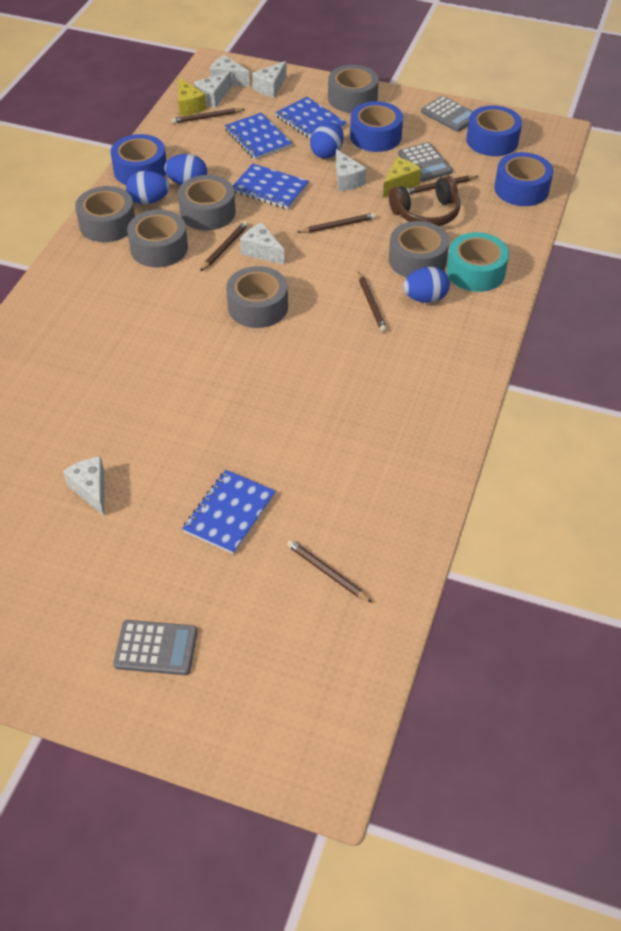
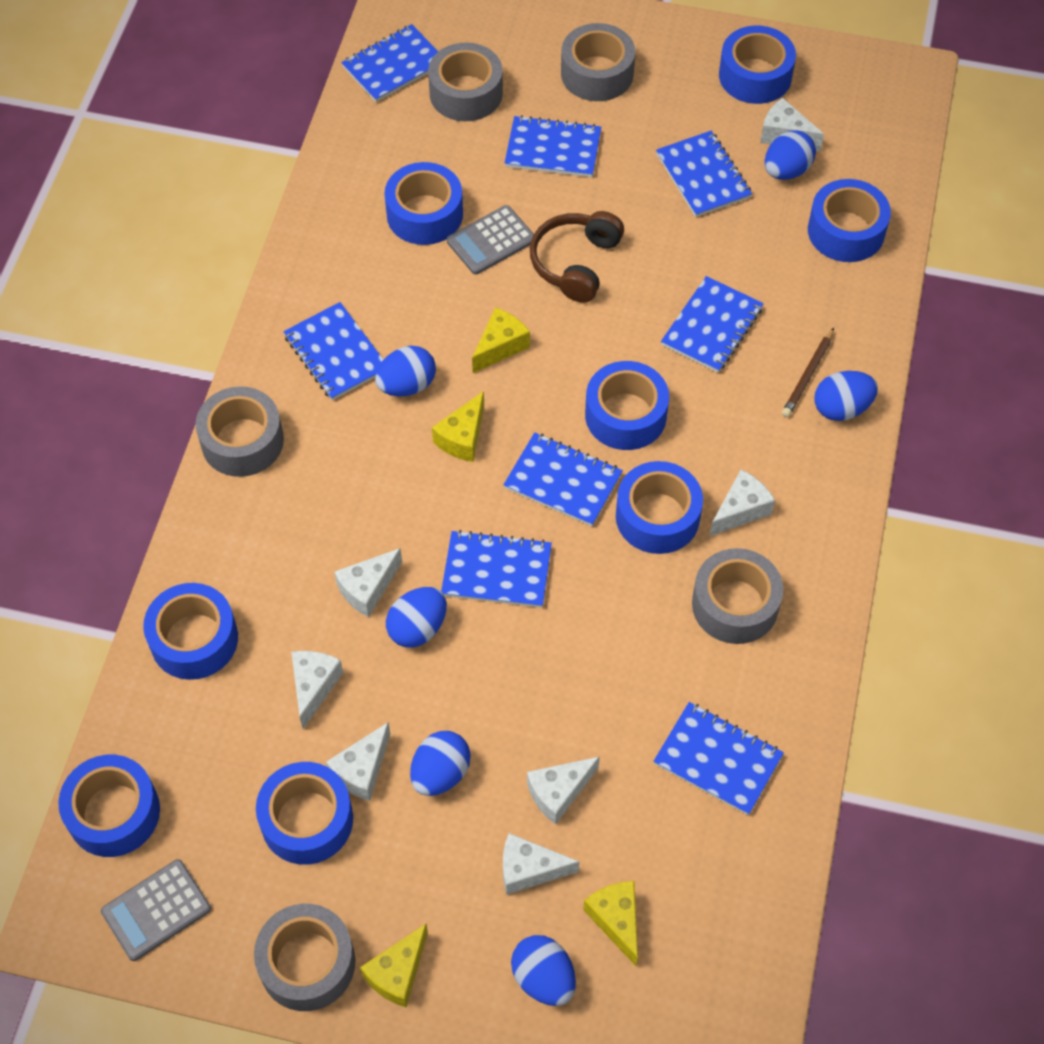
blue egg: 4 -> 6
blue notebook: 4 -> 8
blue tape: 4 -> 8
brown pencil: 6 -> 1
grey calculator: 3 -> 2
grey tape: 6 -> 5
turquoise tape: 1 -> 0
white cheese: 6 -> 7
yellow cheese: 2 -> 4

